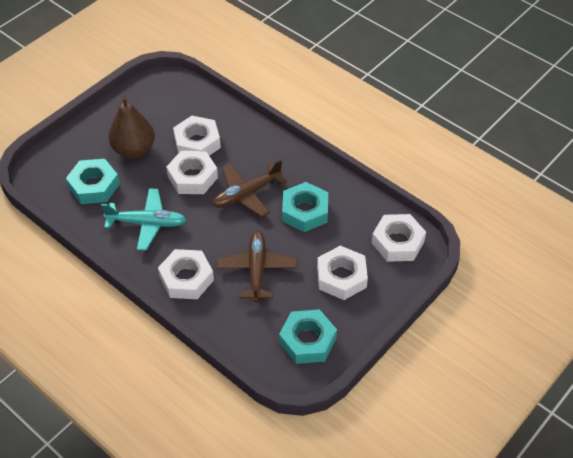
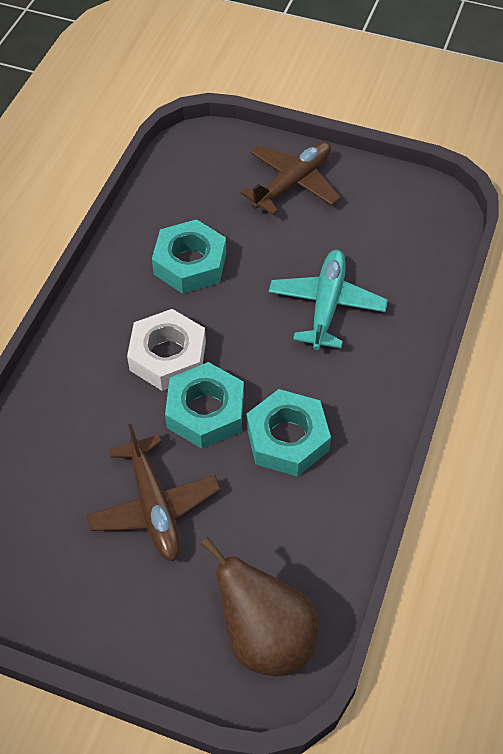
white nut: 5 -> 1

